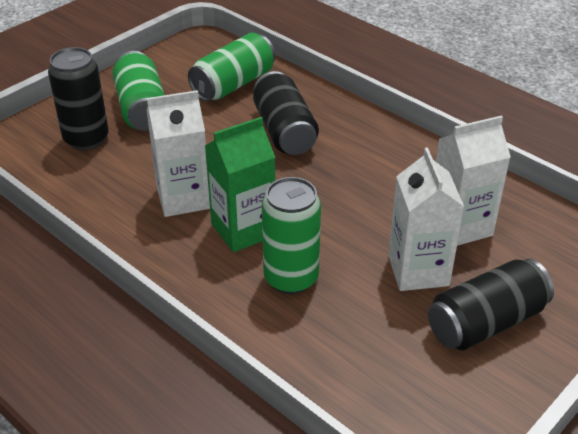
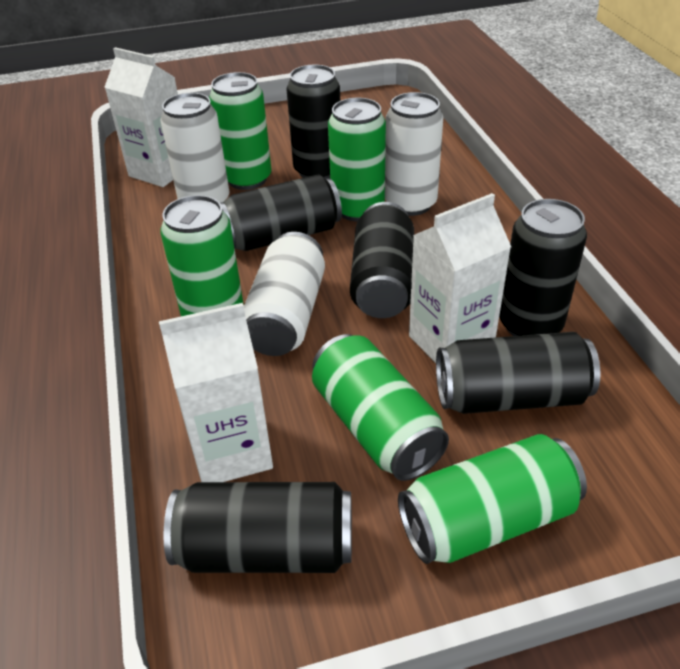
black can: 3 -> 6
green can: 3 -> 5
green carton: 1 -> 0
white can: 0 -> 3

